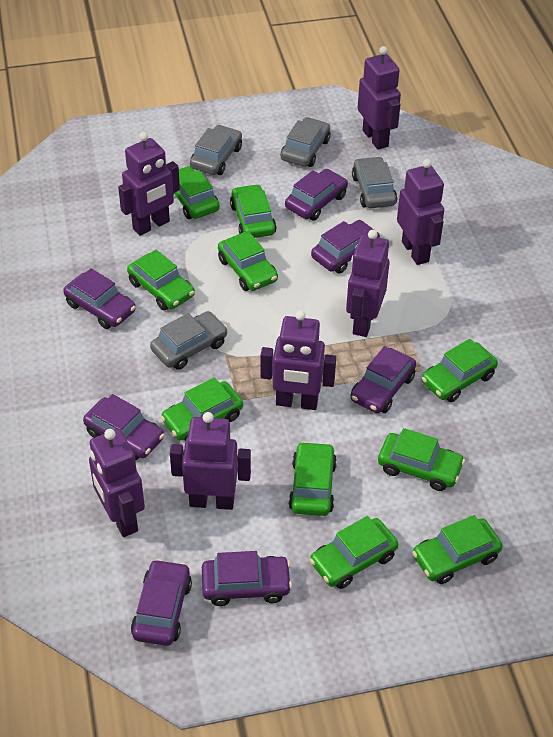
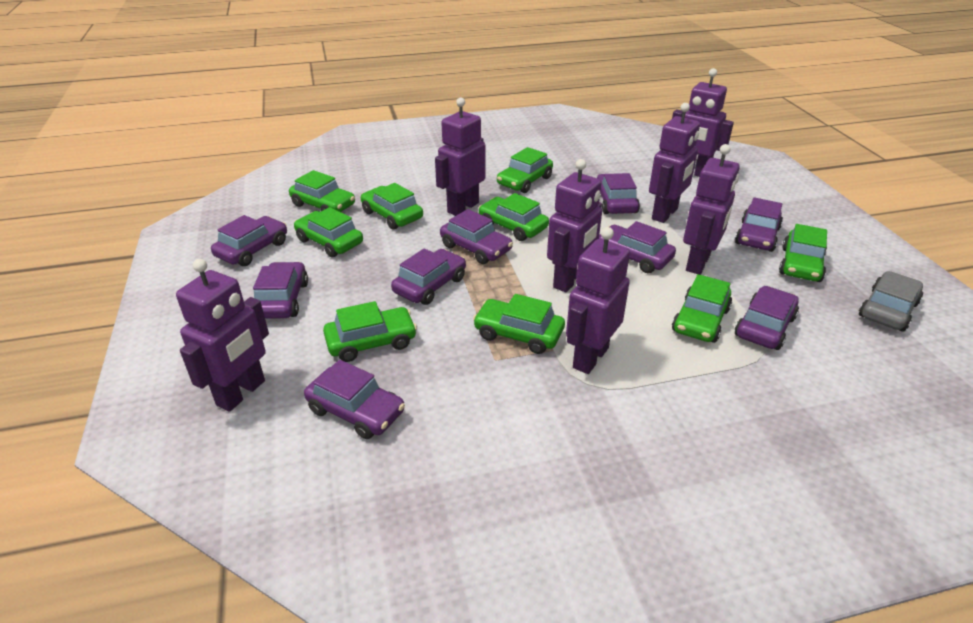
green car: 10 -> 9
grey car: 4 -> 1
purple car: 7 -> 9

